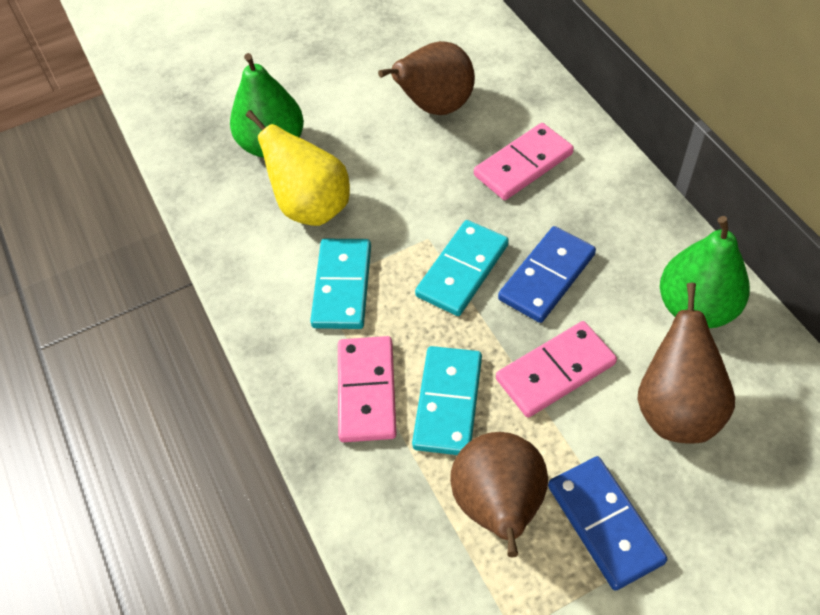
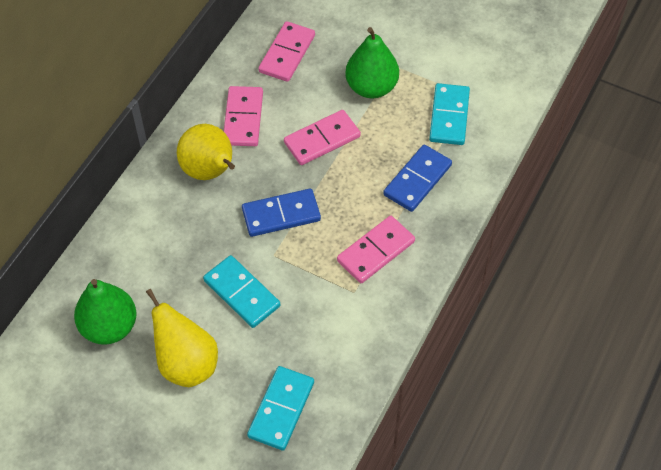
brown pear: 3 -> 0
pink domino: 3 -> 4
yellow pear: 1 -> 2

